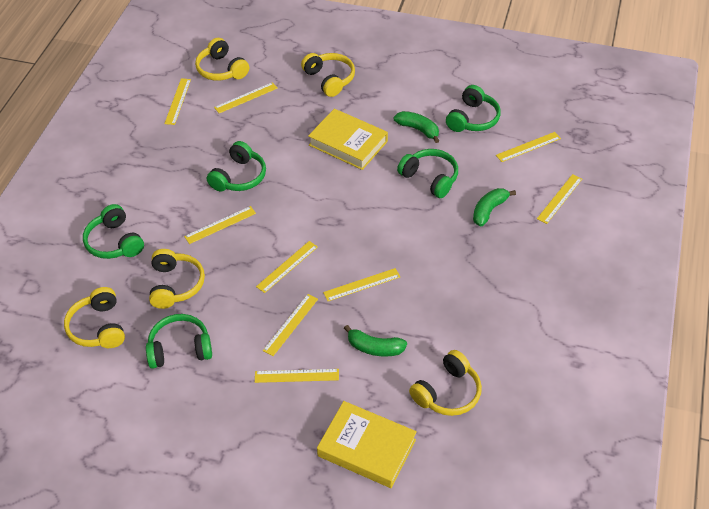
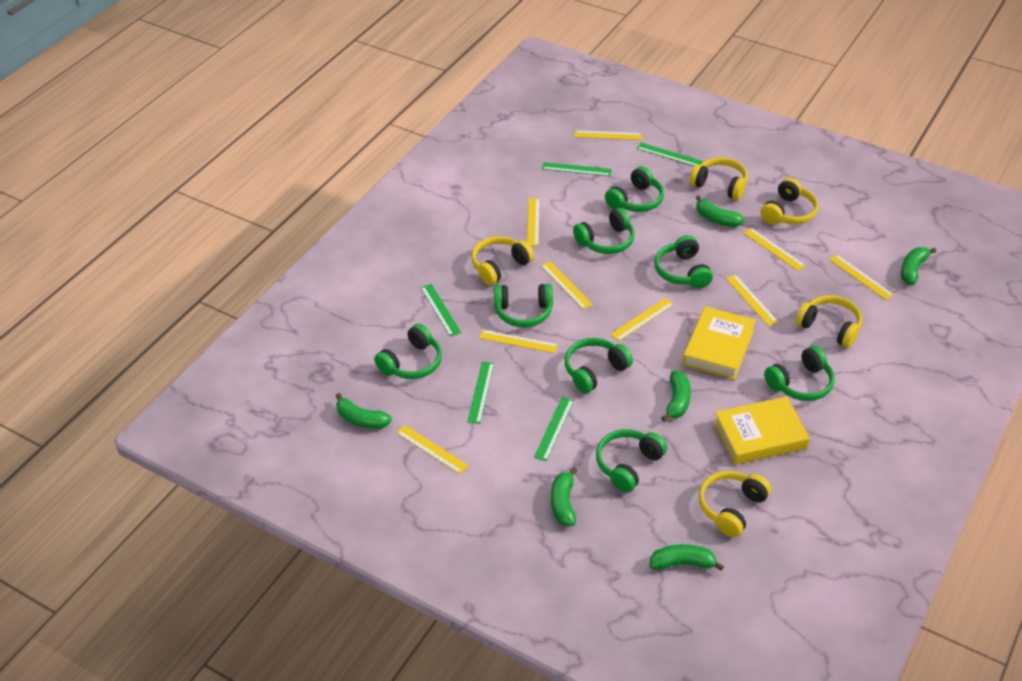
green banana: 3 -> 6
green headphones: 5 -> 8
green ruler: 0 -> 5

